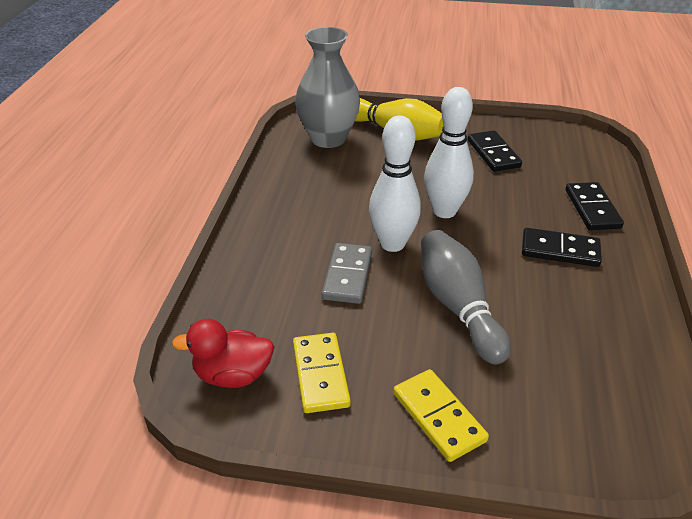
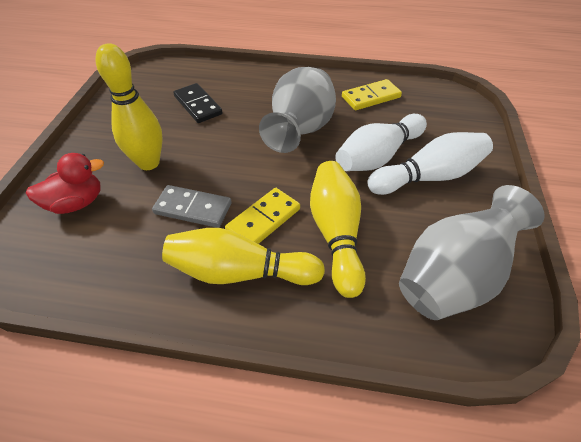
black domino: 3 -> 1
grey bowling pin: 1 -> 0
grey vase: 1 -> 2
yellow bowling pin: 1 -> 3

